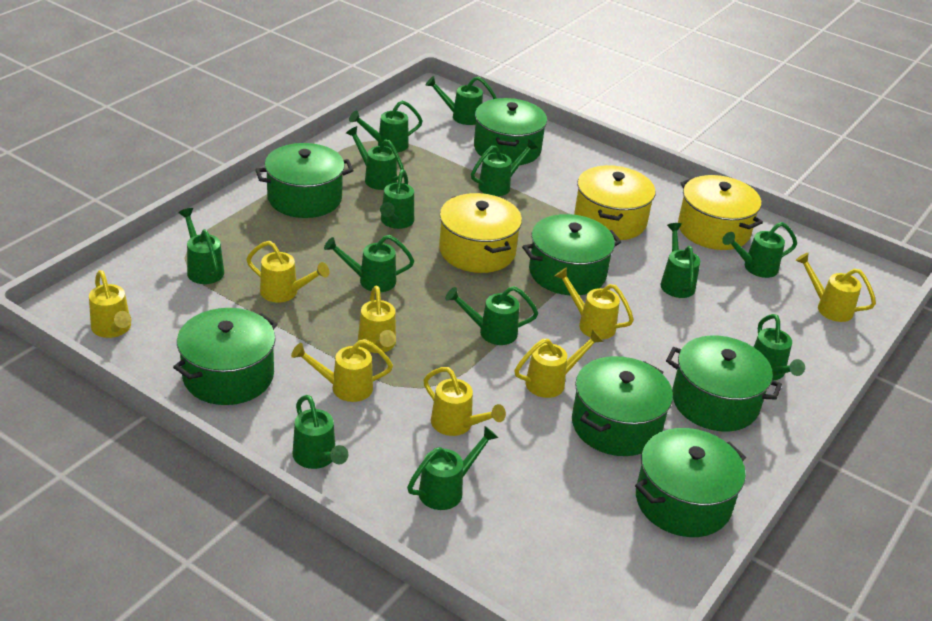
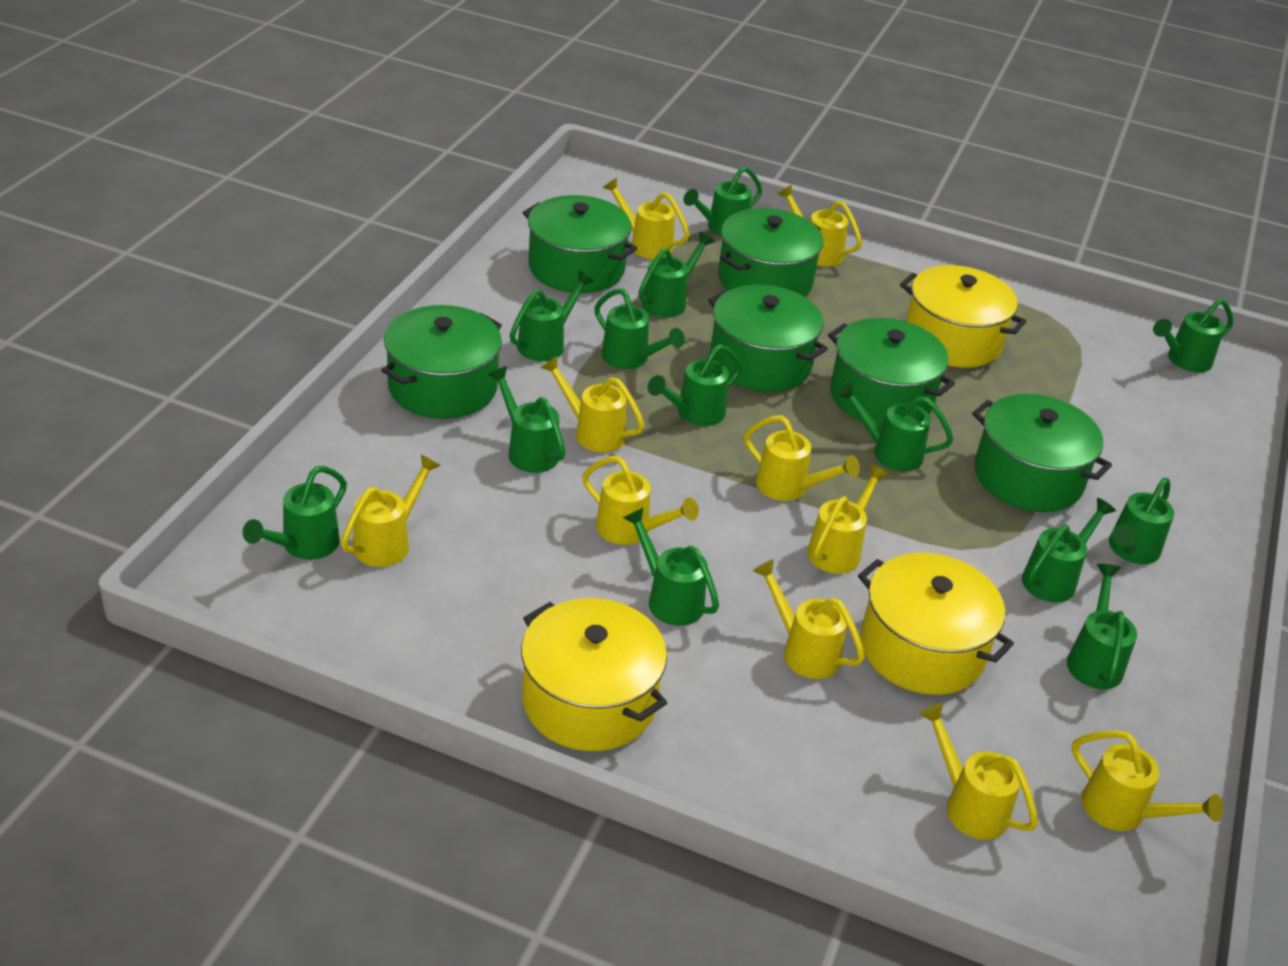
green pot: 7 -> 6
yellow watering can: 8 -> 10

